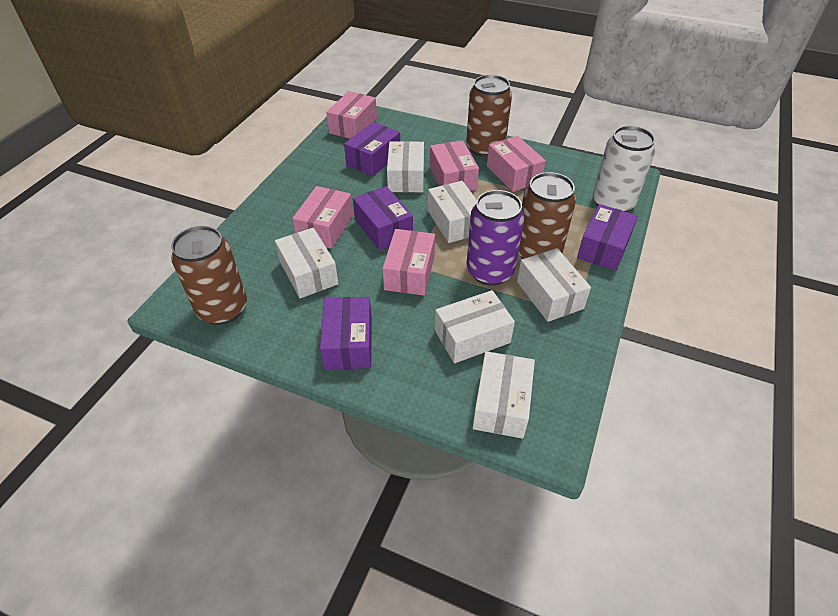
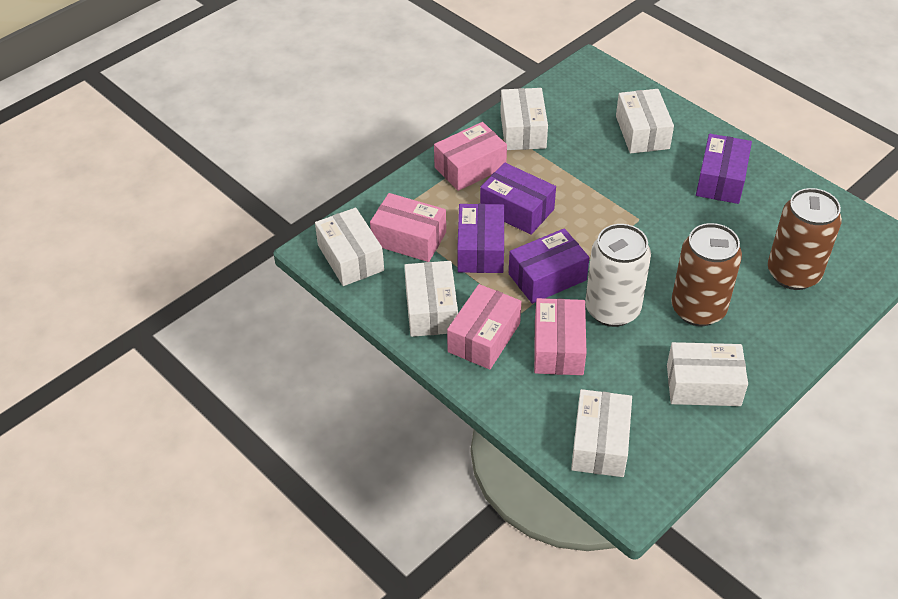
brown can: 3 -> 2
pink box: 5 -> 4
purple can: 1 -> 0

